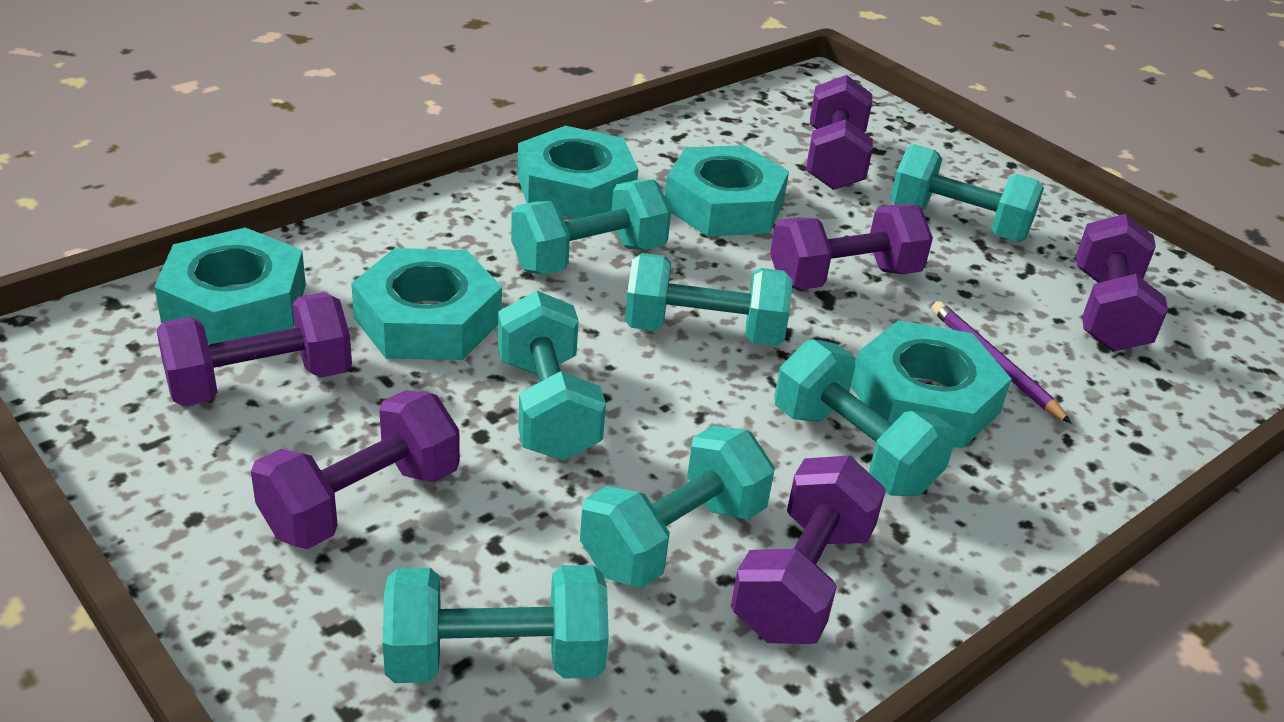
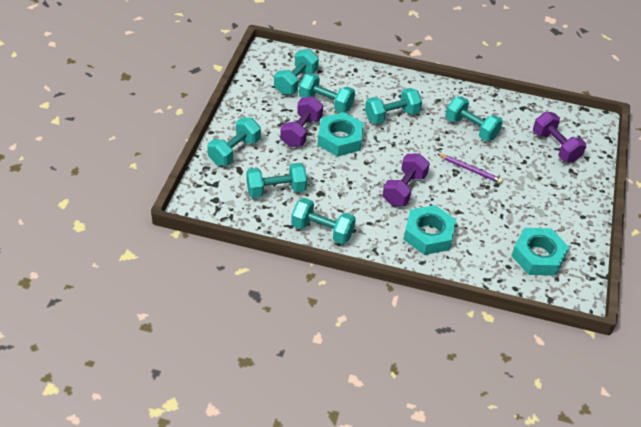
purple dumbbell: 6 -> 3
turquoise nut: 5 -> 3

